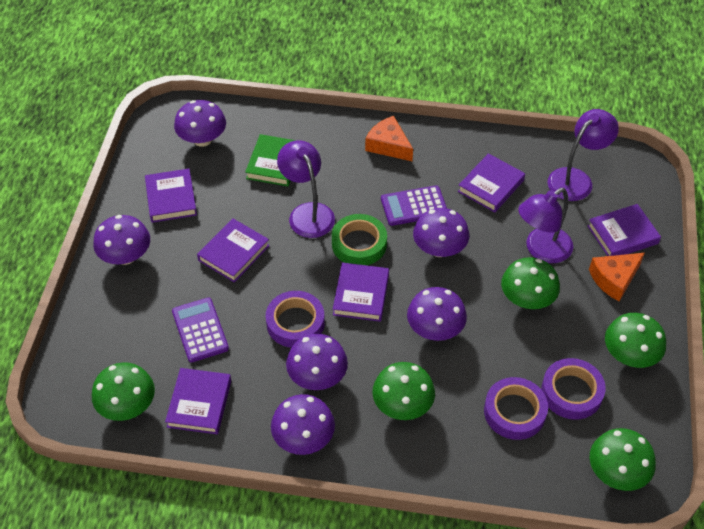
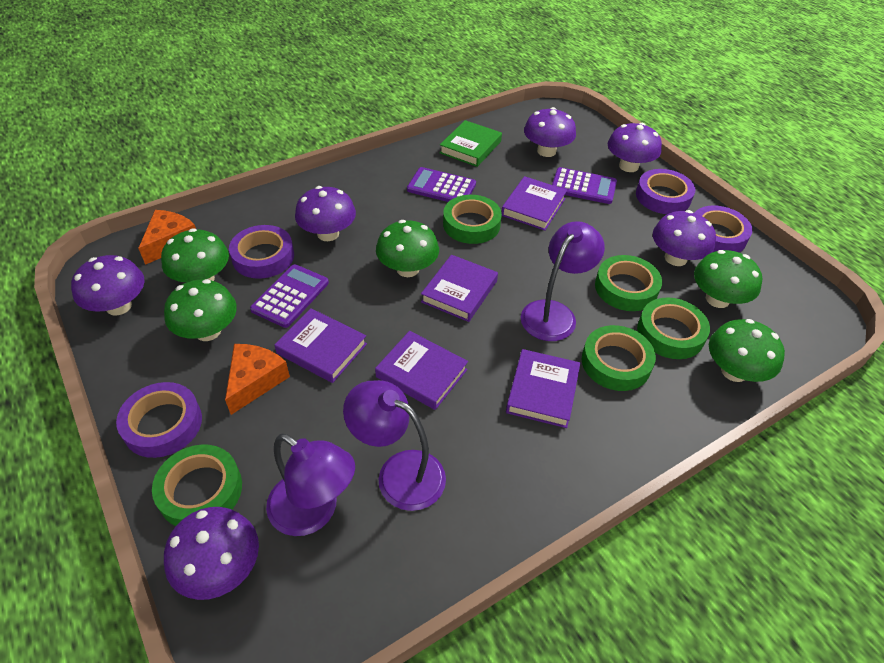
green tape: 1 -> 5
purple book: 6 -> 5
purple calculator: 2 -> 3
purple tape: 3 -> 4

